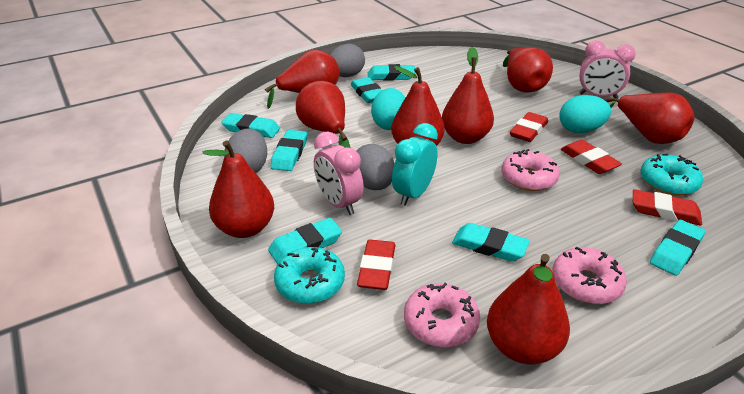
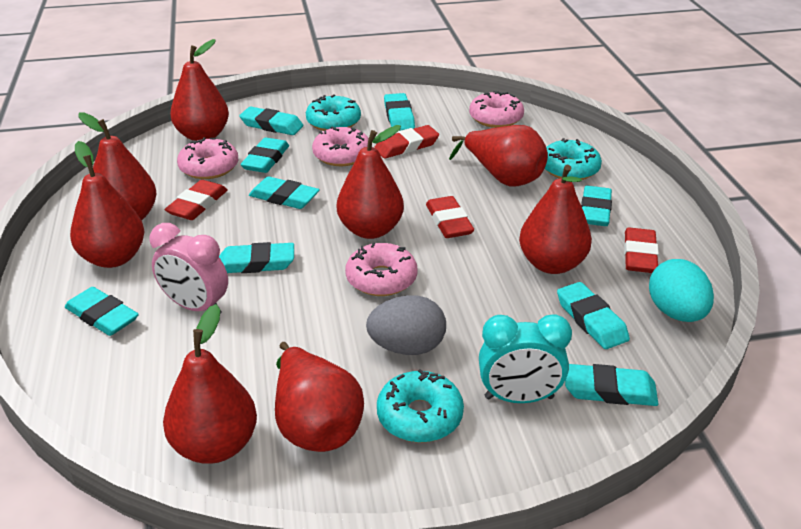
grey egg: 3 -> 1
pink clock: 2 -> 1
pink donut: 3 -> 4
turquoise donut: 2 -> 3
turquoise egg: 2 -> 1
turquoise eraser: 7 -> 9

